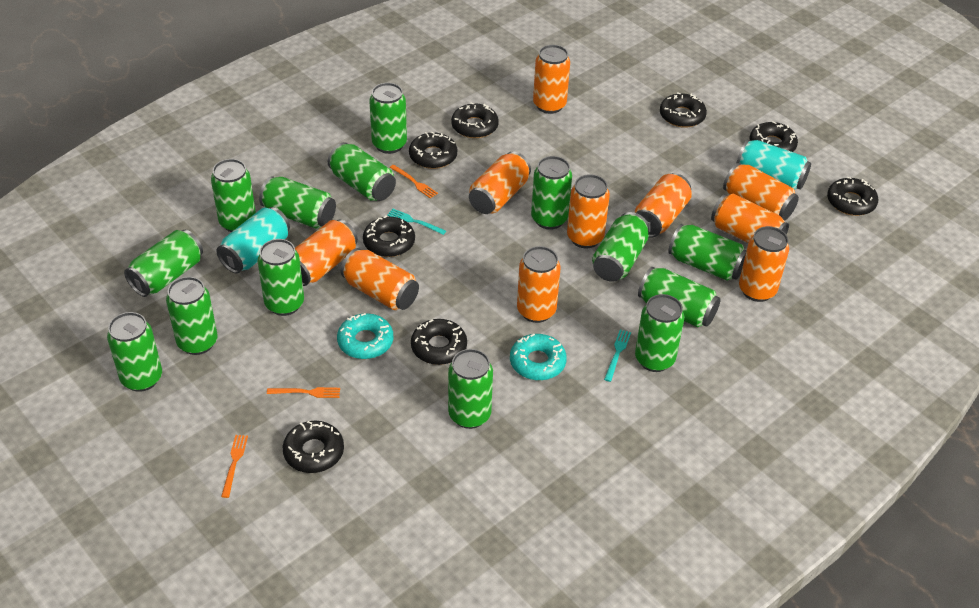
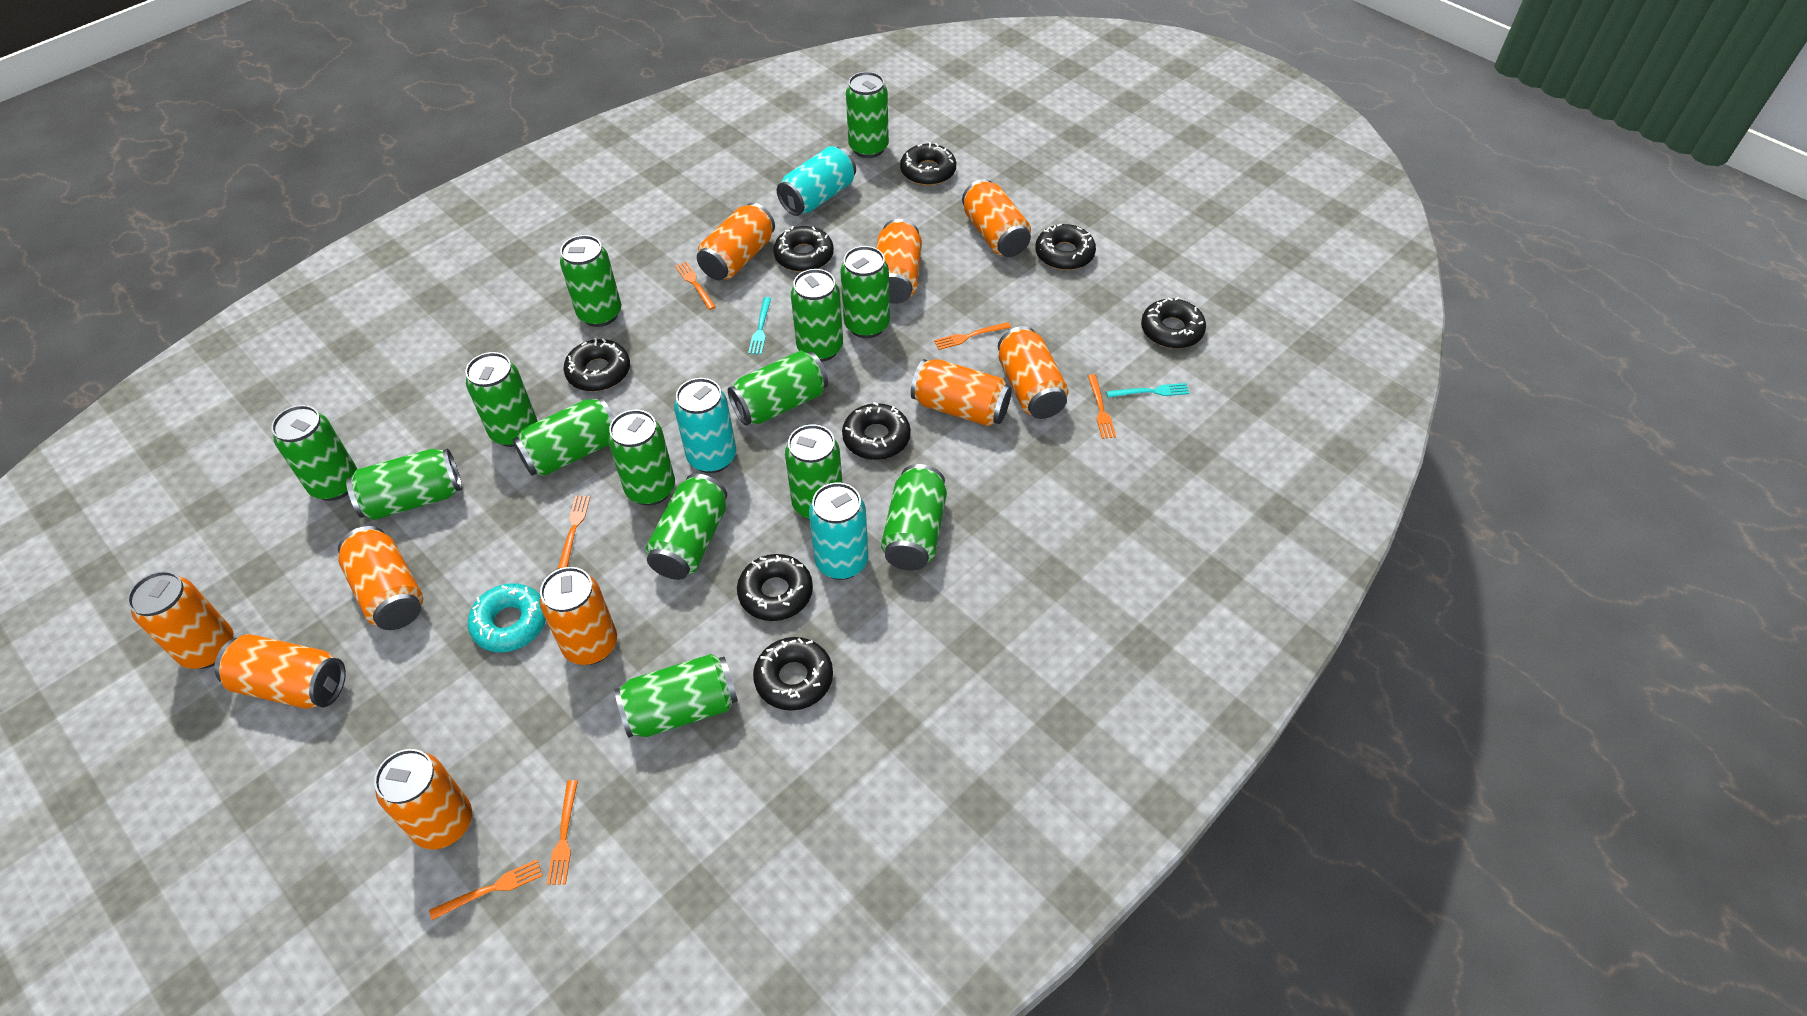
orange fork: 3 -> 6
turquoise can: 2 -> 3
turquoise donut: 2 -> 1

